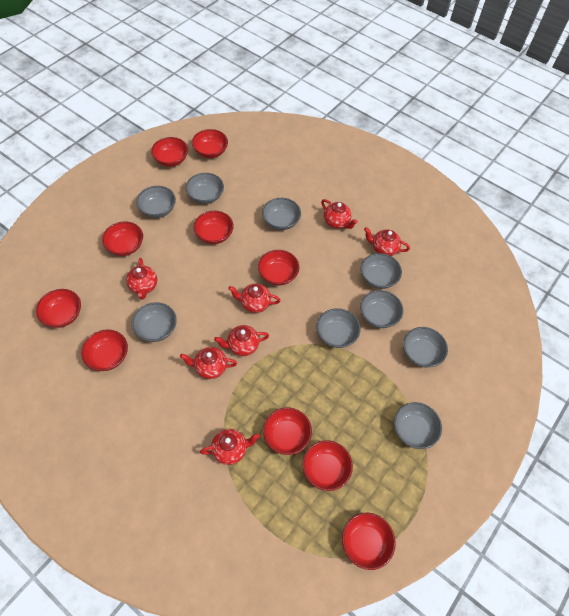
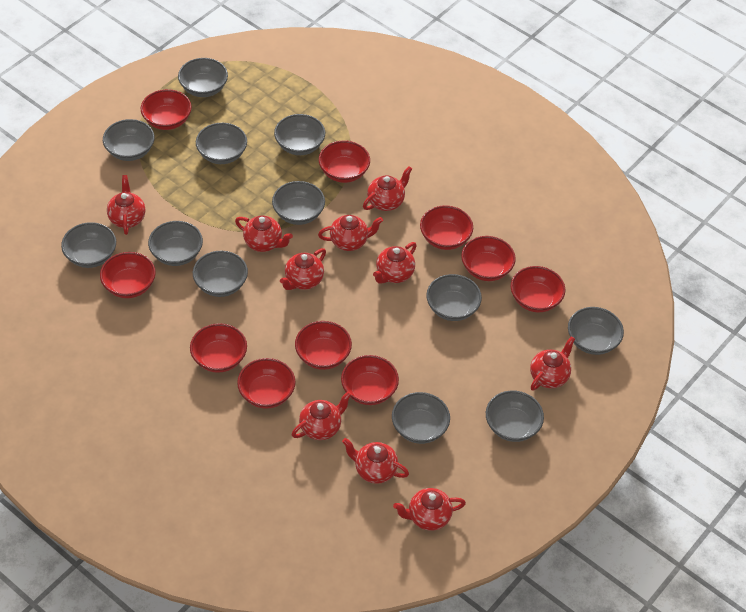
grey bowl: 9 -> 12
red teapot: 7 -> 10

